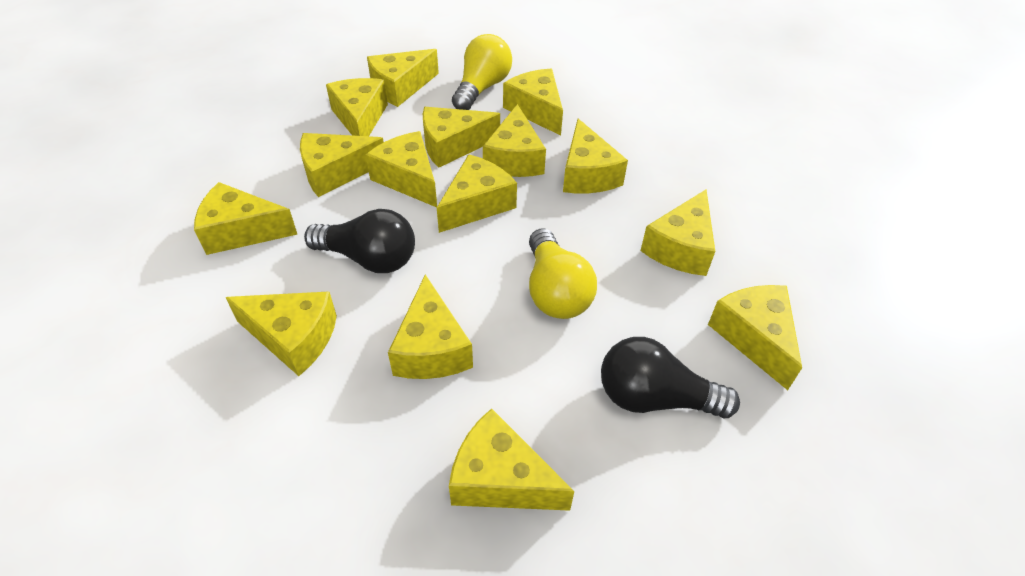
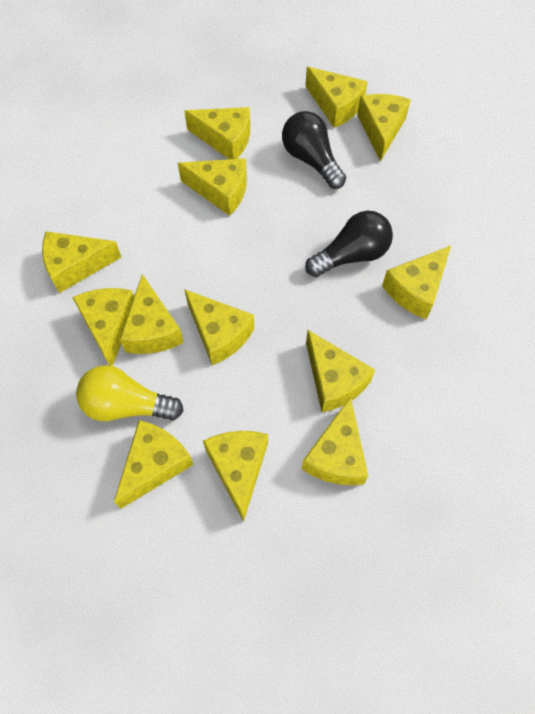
yellow cheese: 15 -> 13
yellow light bulb: 2 -> 1

